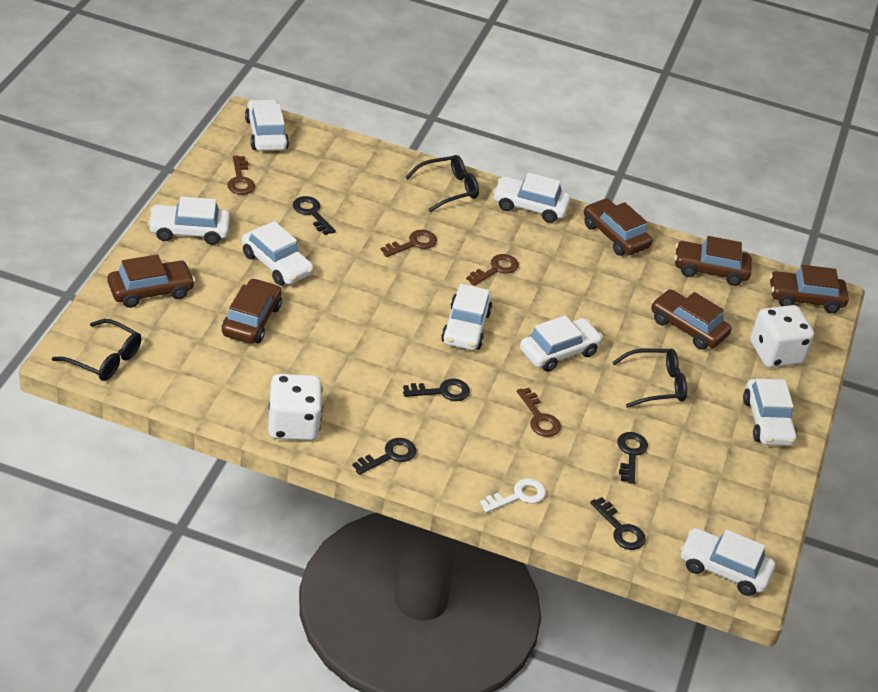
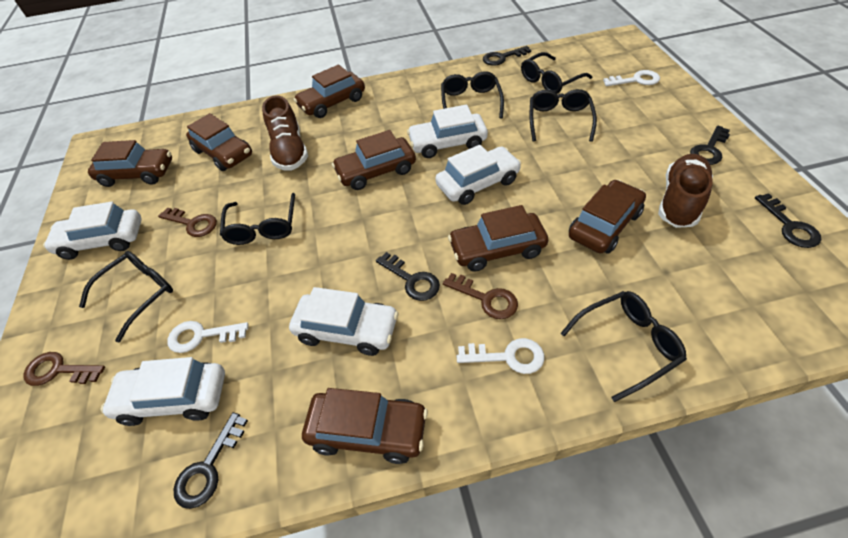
black glasses: 3 -> 6
brown car: 6 -> 7
brown key: 4 -> 3
brown shoe: 0 -> 2
white car: 8 -> 5
white dice: 2 -> 0
white key: 1 -> 3

